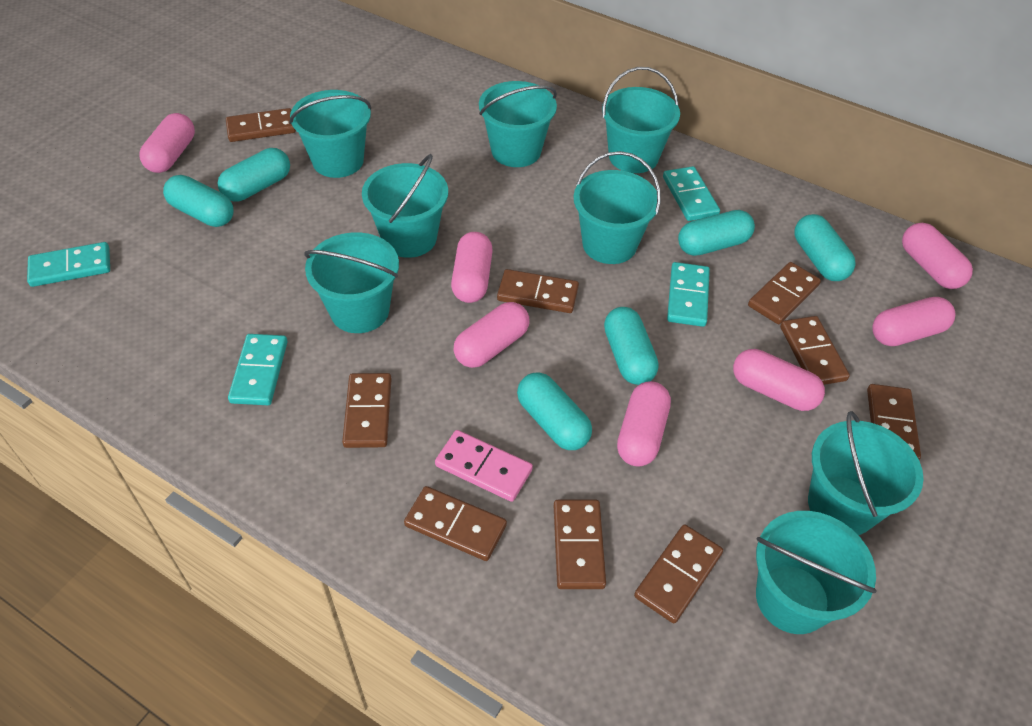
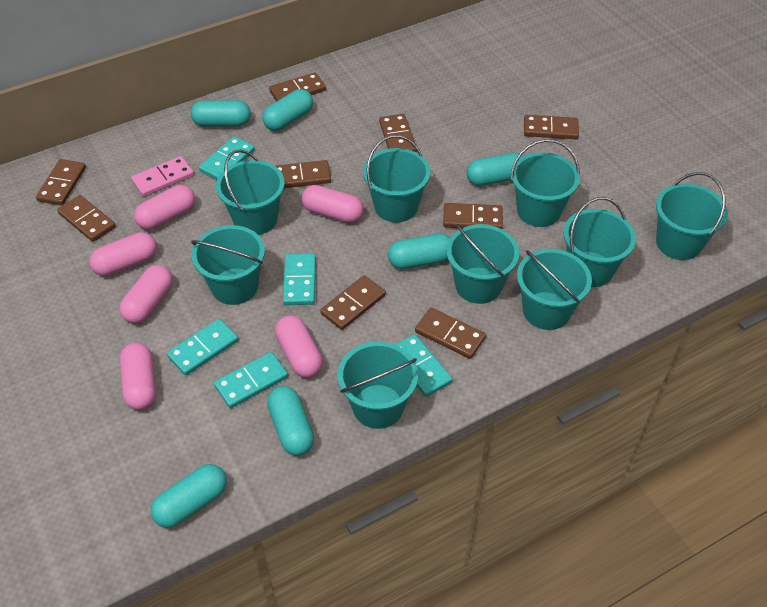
pink capsule: 7 -> 6
turquoise bucket: 8 -> 9
turquoise domino: 4 -> 5

